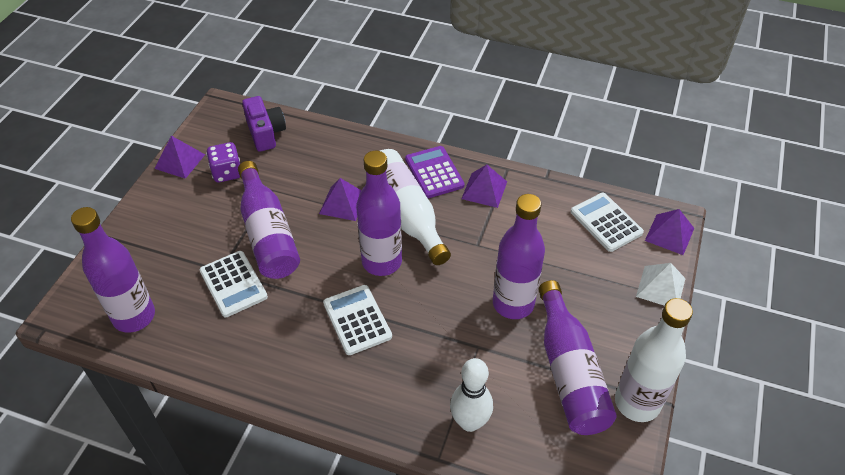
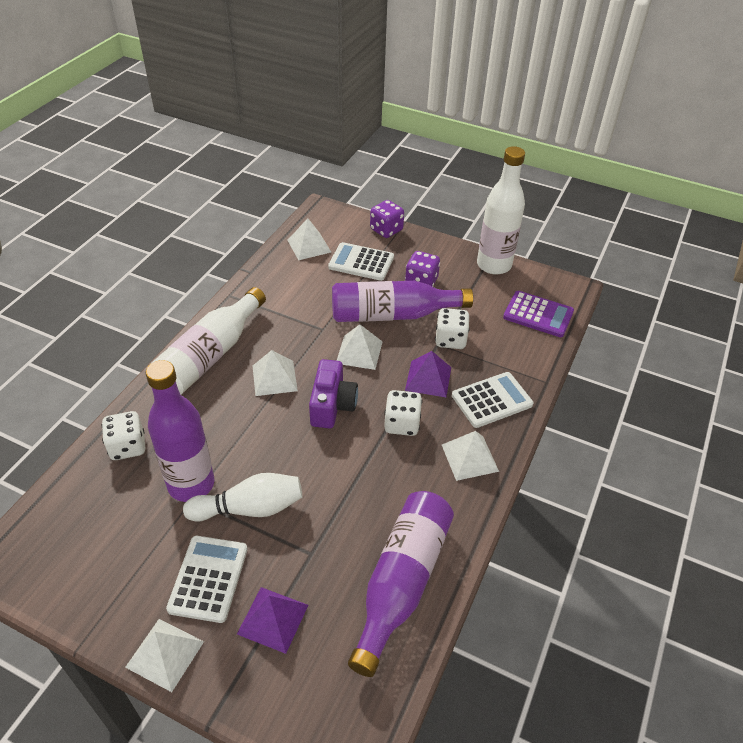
purple bottle: 5 -> 3
purple dice: 1 -> 2
purple pyramid: 4 -> 2
white dice: 0 -> 3
white pyramid: 1 -> 5

